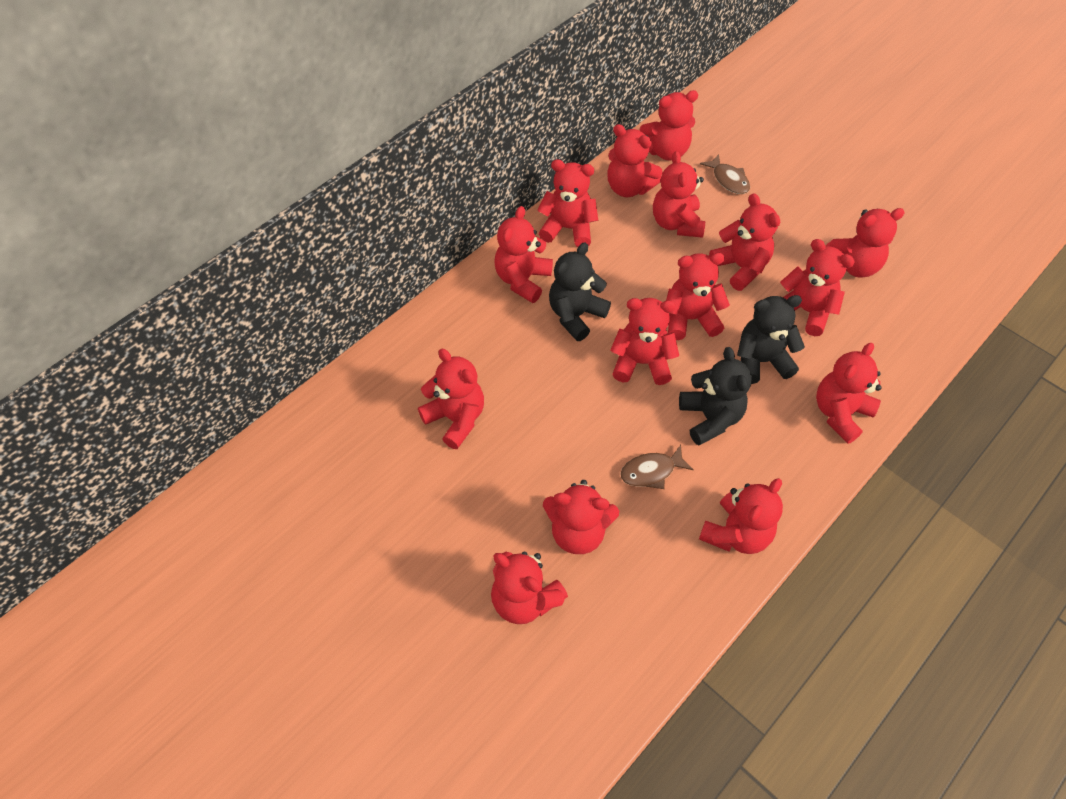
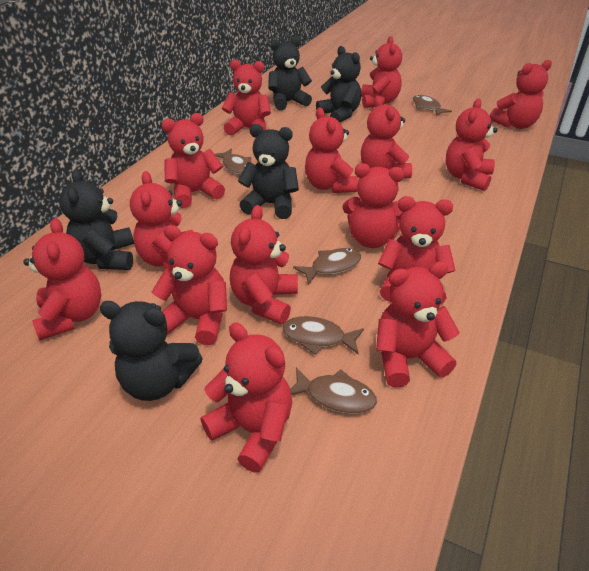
black teddy bear: 3 -> 5
brown fish: 2 -> 5

